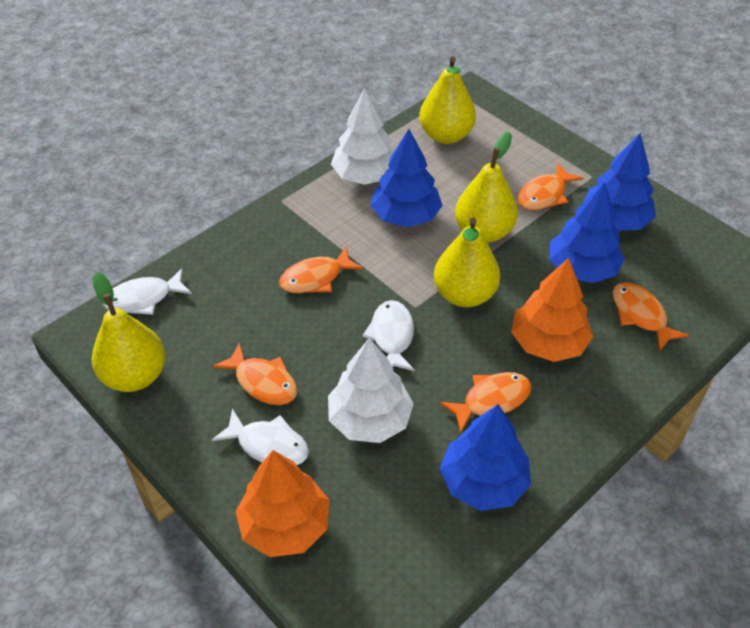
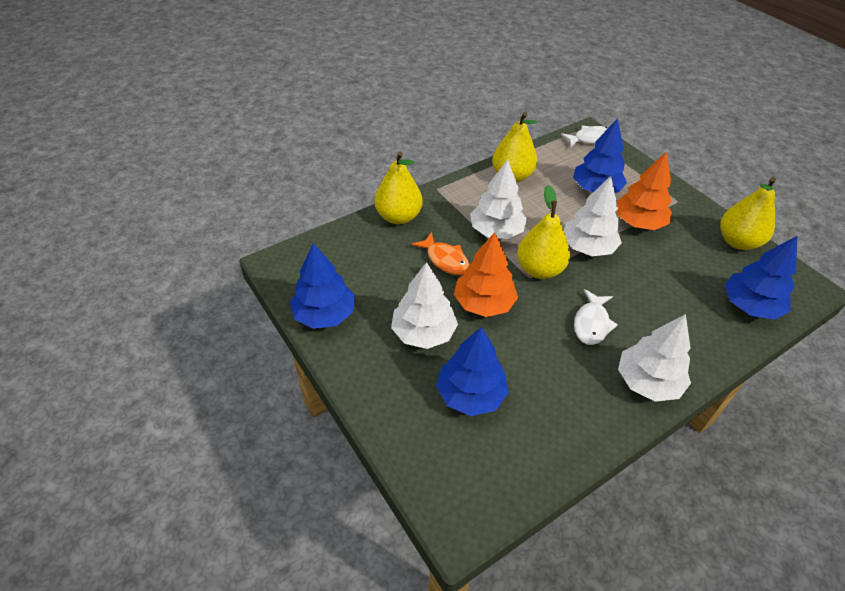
orange fish: 5 -> 1
white fish: 3 -> 2
white tree: 2 -> 4

